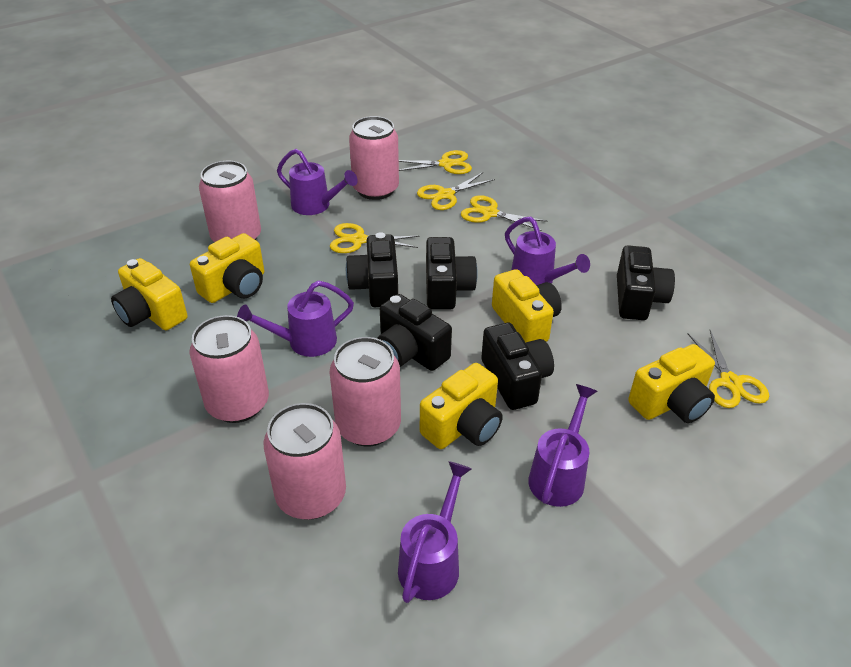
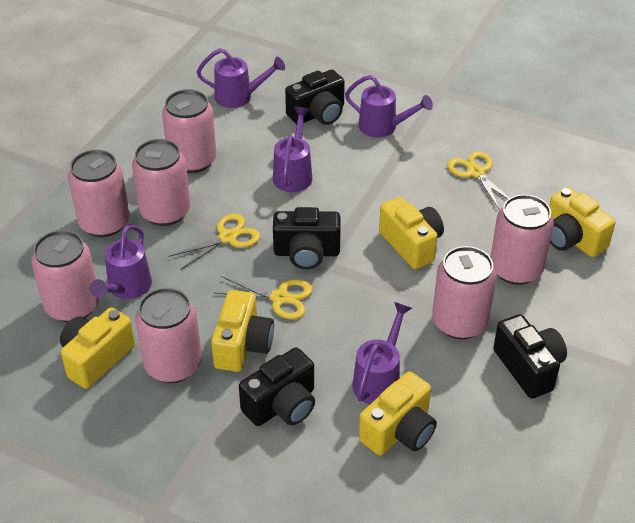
black camera: 5 -> 4
pink can: 5 -> 7
yellow scissors: 5 -> 3

